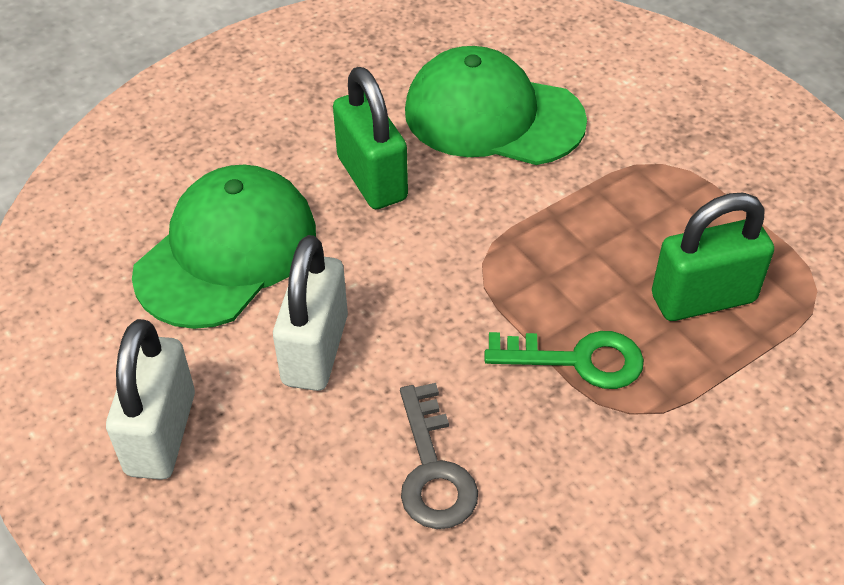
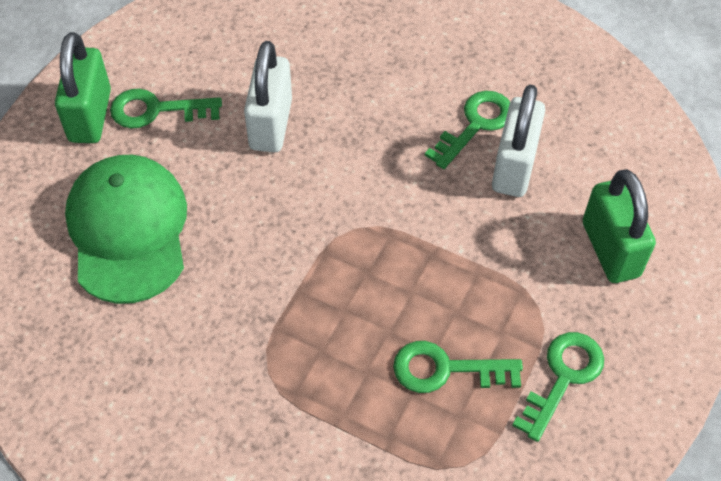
green cap: 2 -> 1
green key: 1 -> 4
grey key: 1 -> 0

